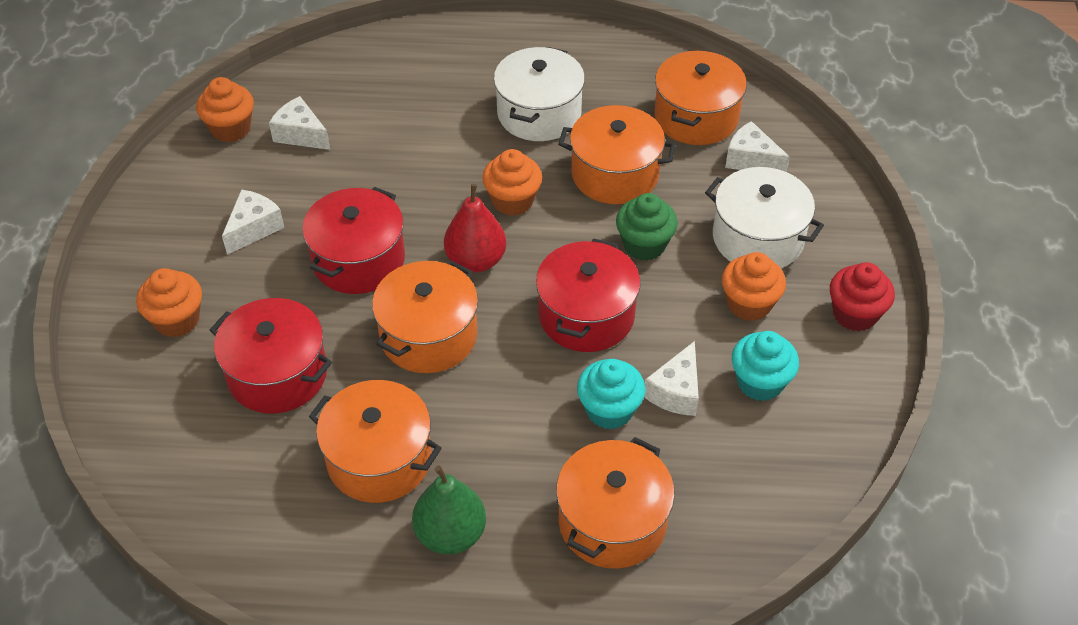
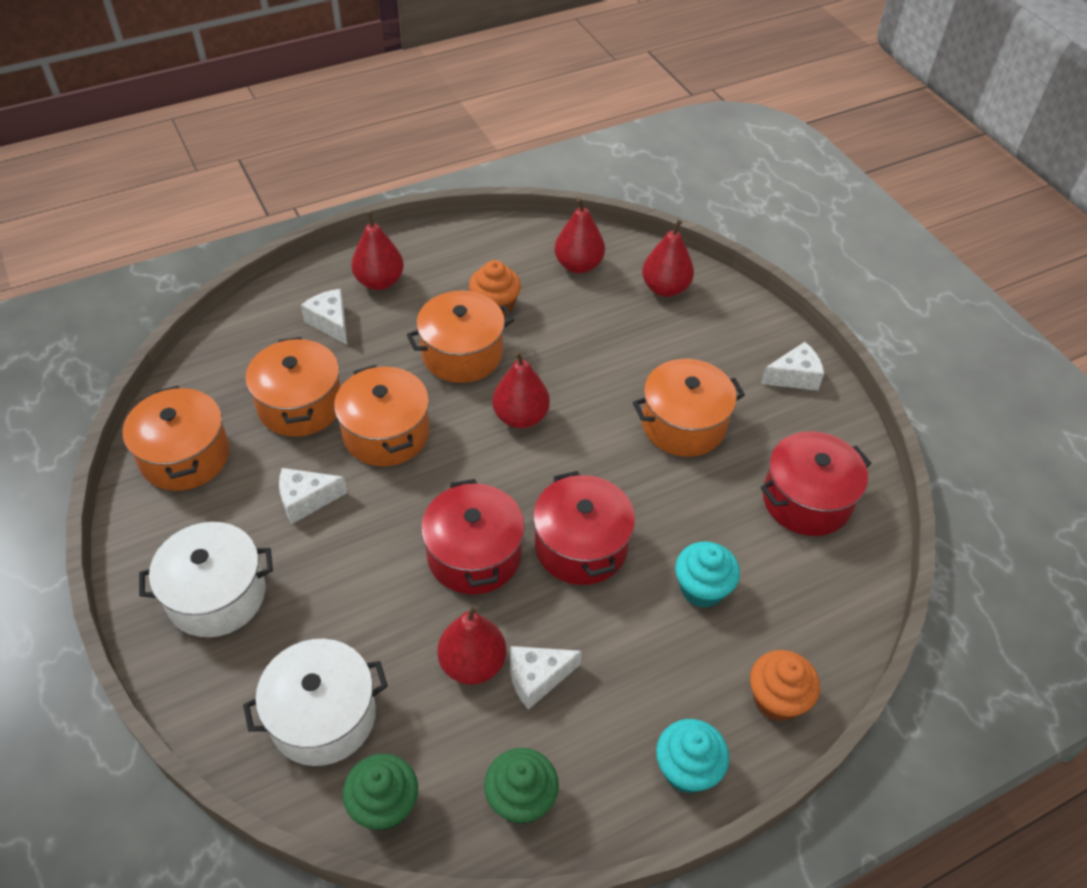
green cupcake: 1 -> 2
green pear: 1 -> 0
orange cupcake: 4 -> 2
red cupcake: 1 -> 0
red pear: 1 -> 5

